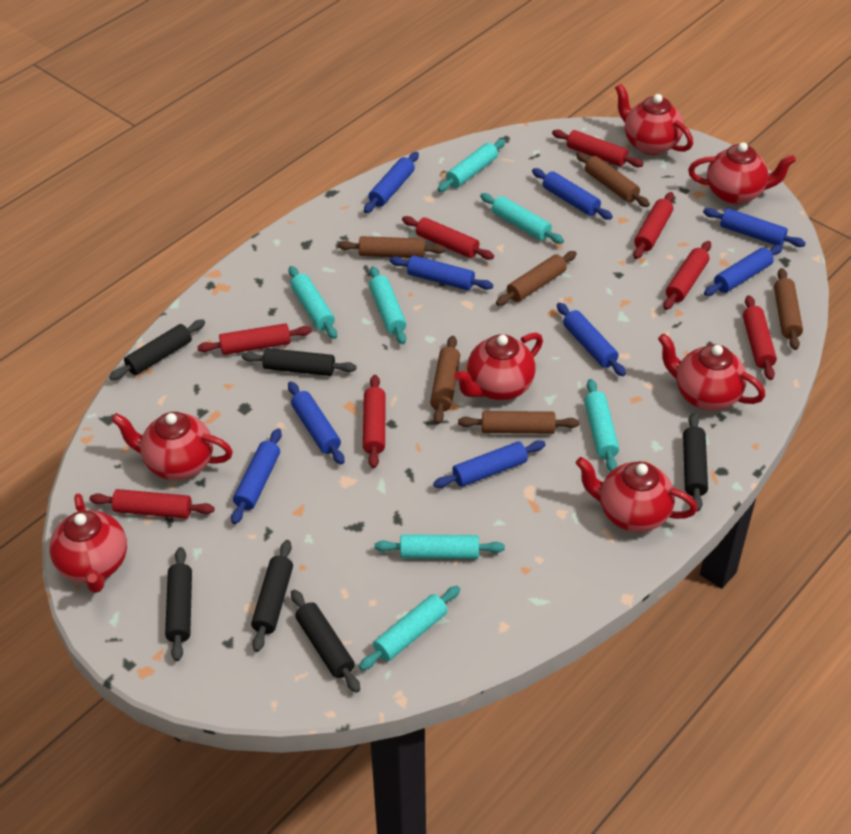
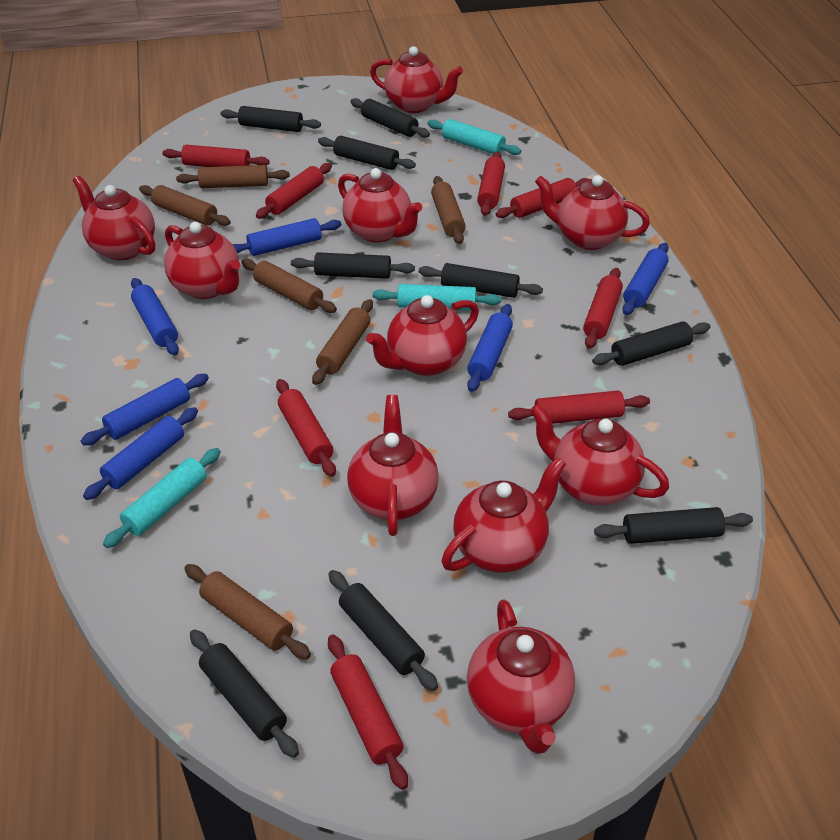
black rolling pin: 6 -> 9
blue rolling pin: 9 -> 6
red teapot: 7 -> 10
turquoise rolling pin: 7 -> 3

